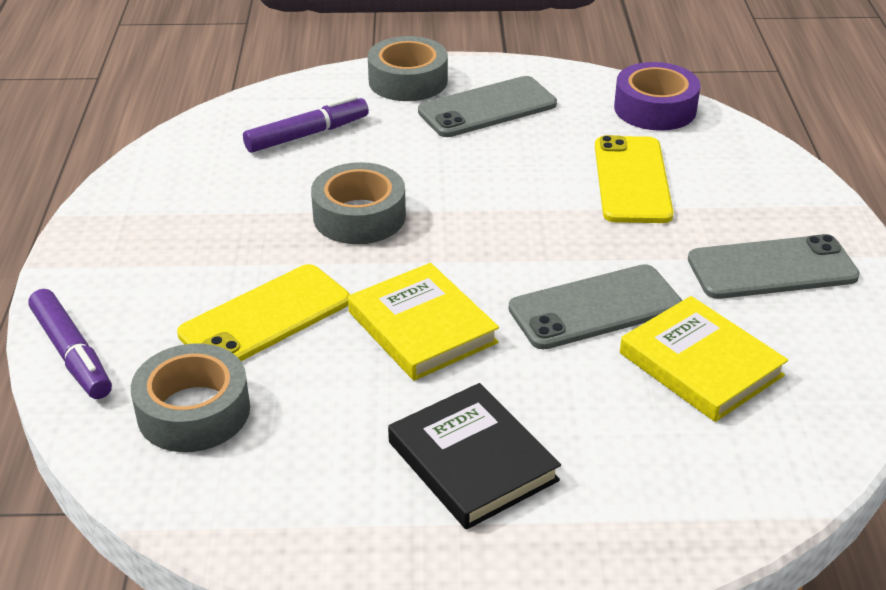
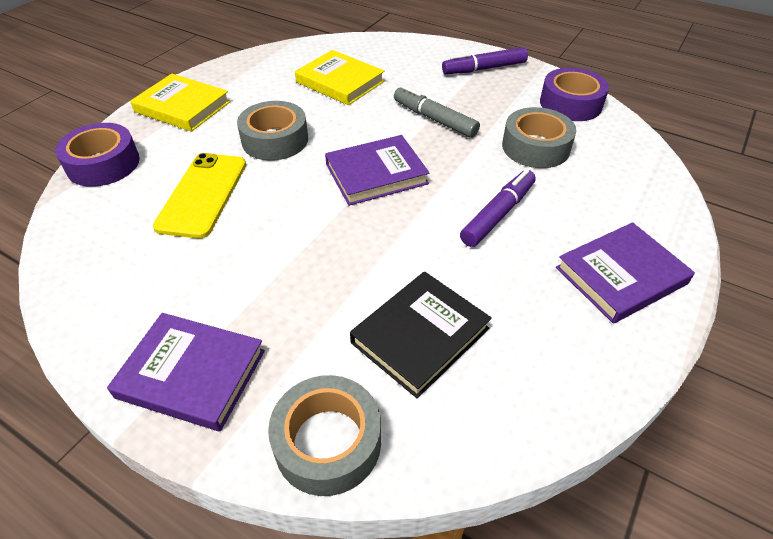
grey marker: 0 -> 1
grey phone: 3 -> 0
purple book: 0 -> 3
purple tape: 1 -> 2
yellow phone: 2 -> 1

